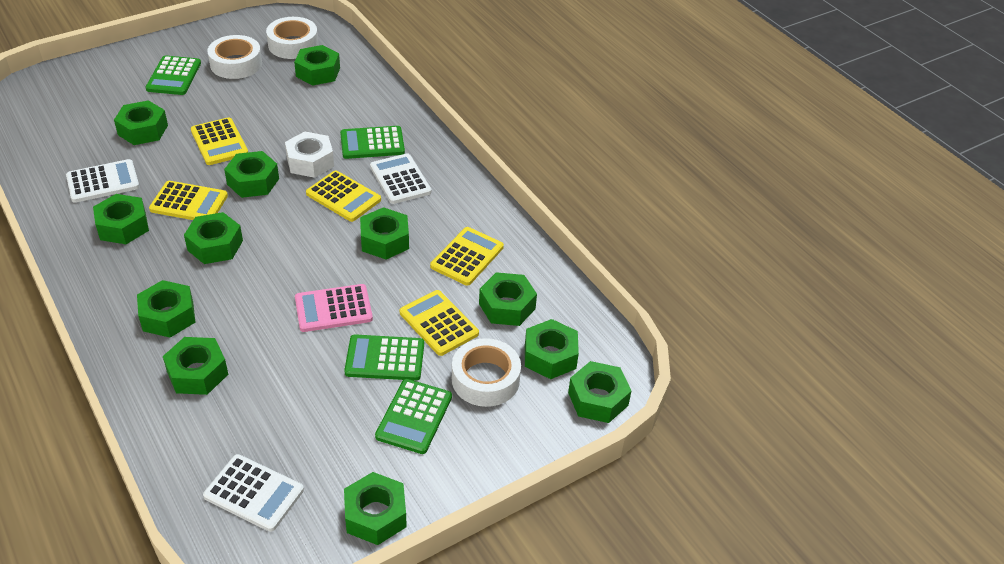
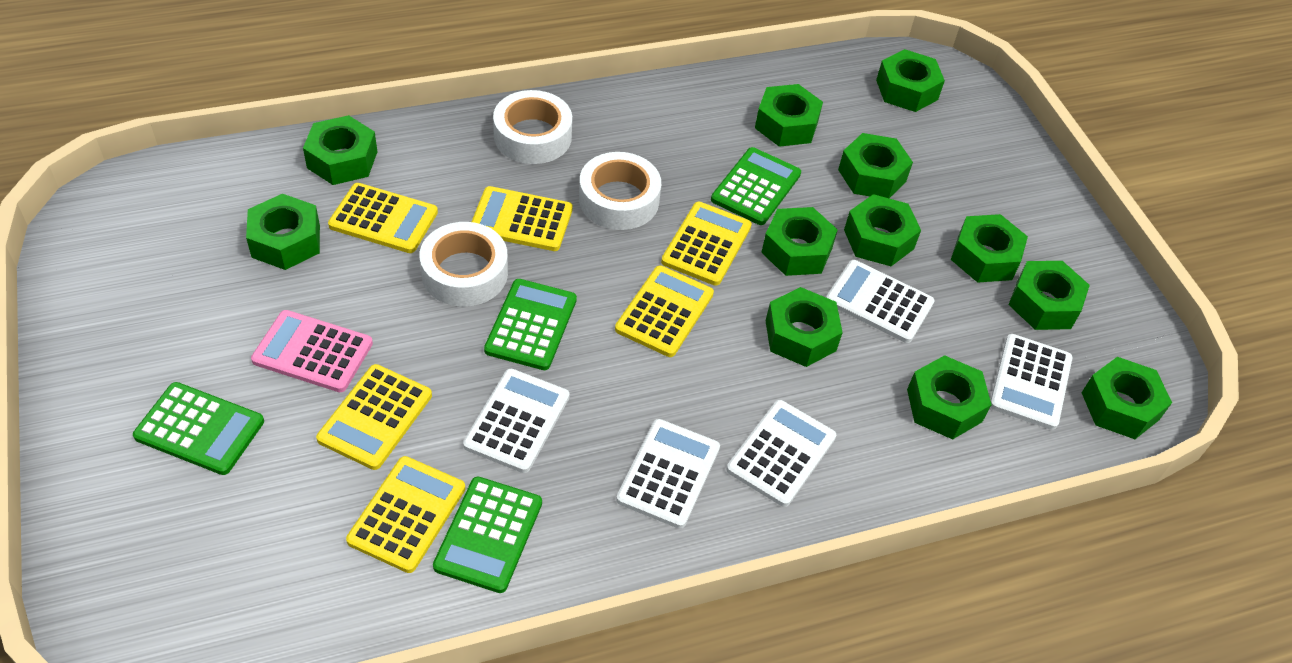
white calculator: 3 -> 5
white nut: 1 -> 0
yellow calculator: 5 -> 6

